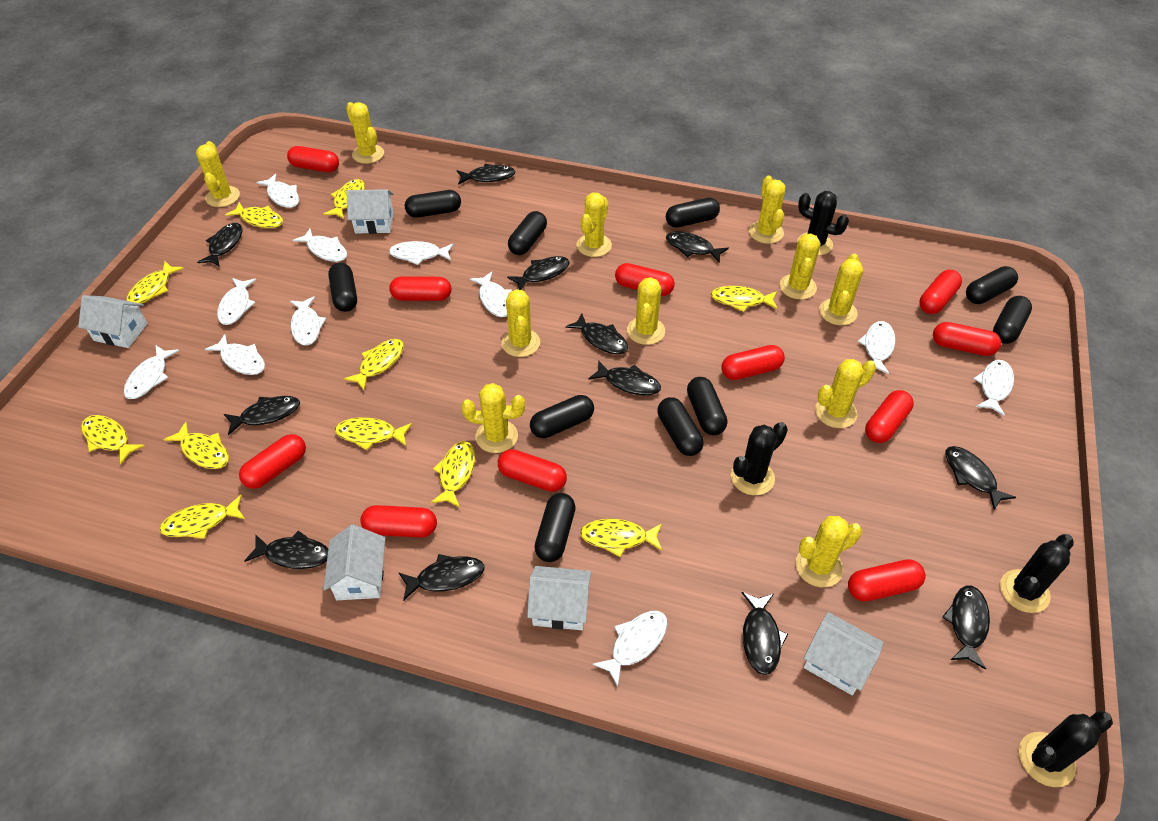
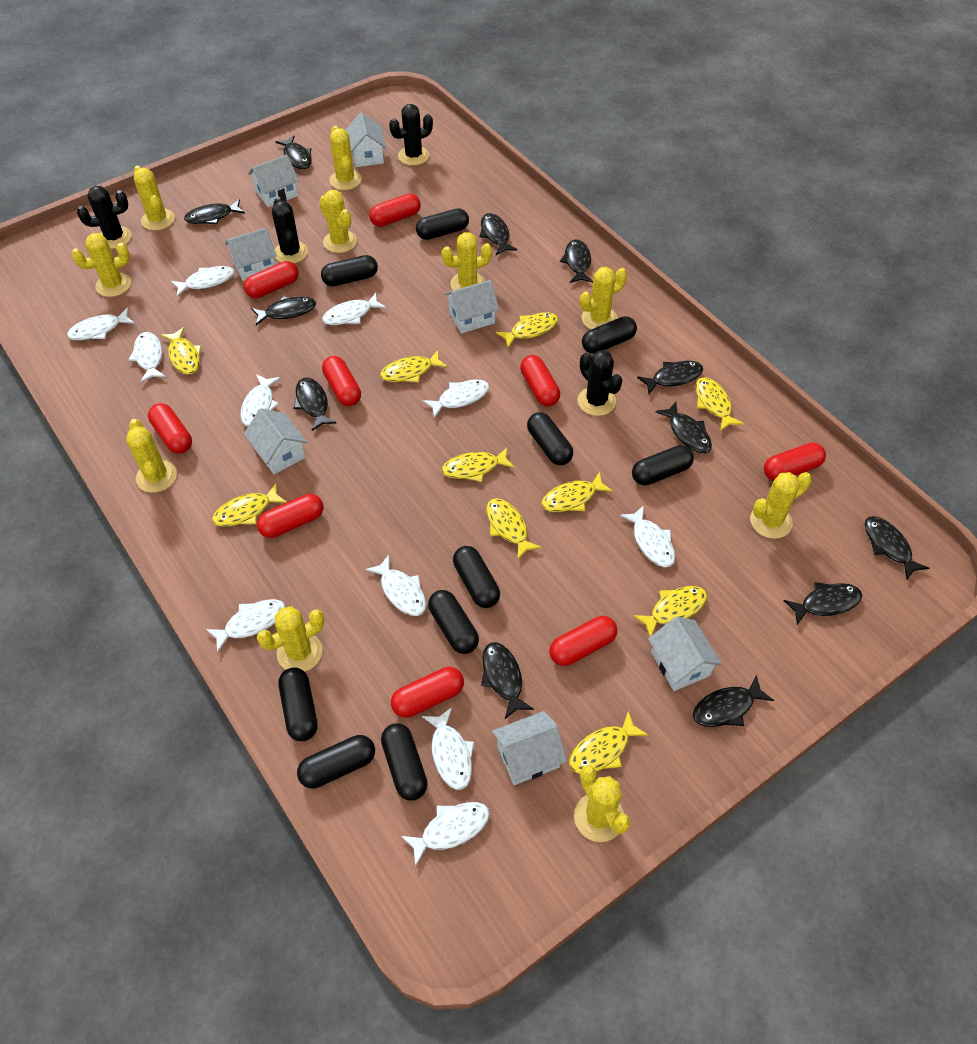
red capsule: 11 -> 9
white house: 5 -> 7
yellow cactus: 11 -> 10
yellow fish: 11 -> 10

